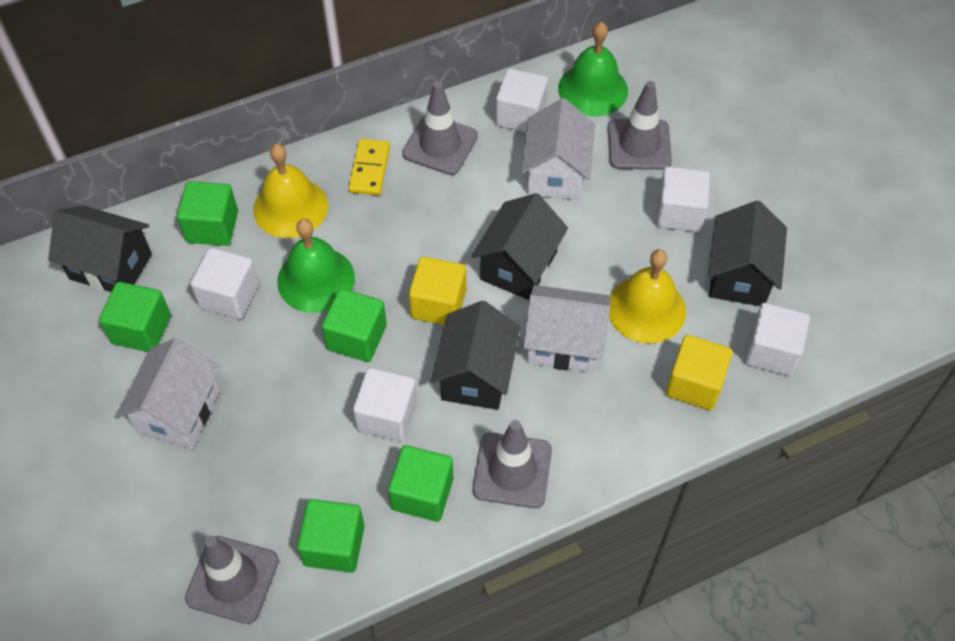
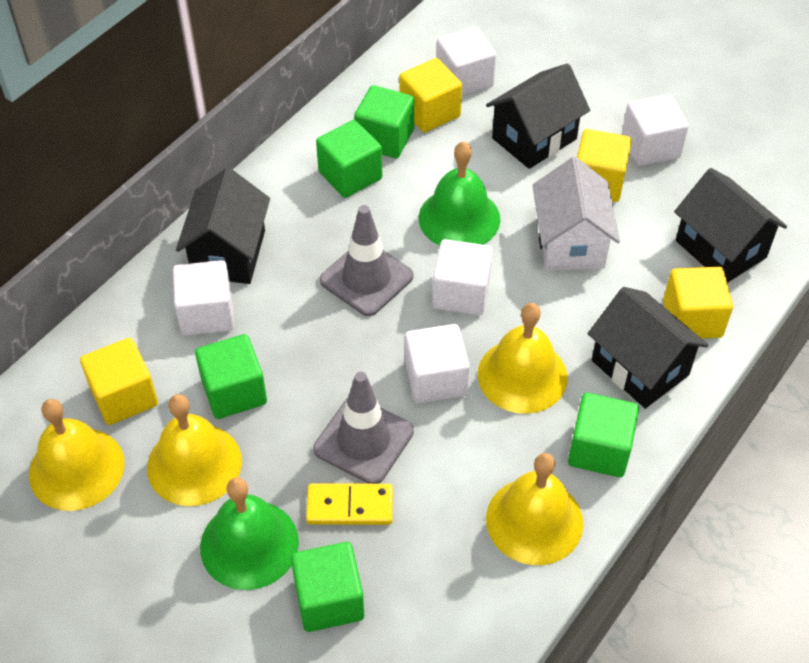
grey traffic cone: 4 -> 2
white house: 3 -> 1
yellow bell: 2 -> 4
yellow cube: 2 -> 4

